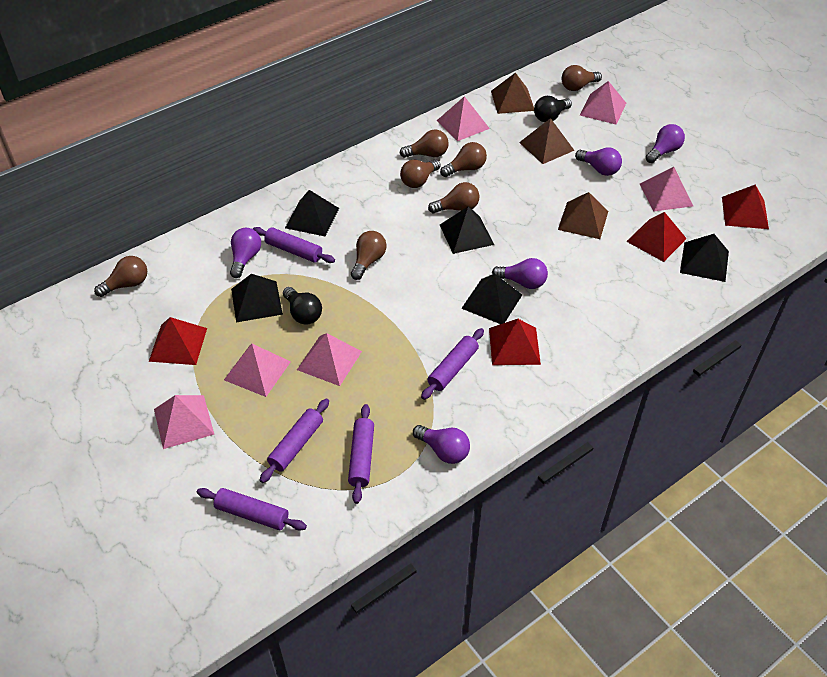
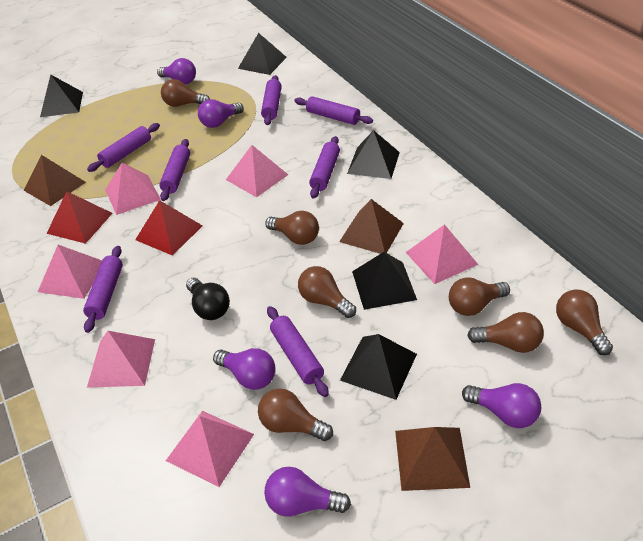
black light bulb: 2 -> 1
purple rolling pin: 5 -> 7
red pyramid: 4 -> 2

